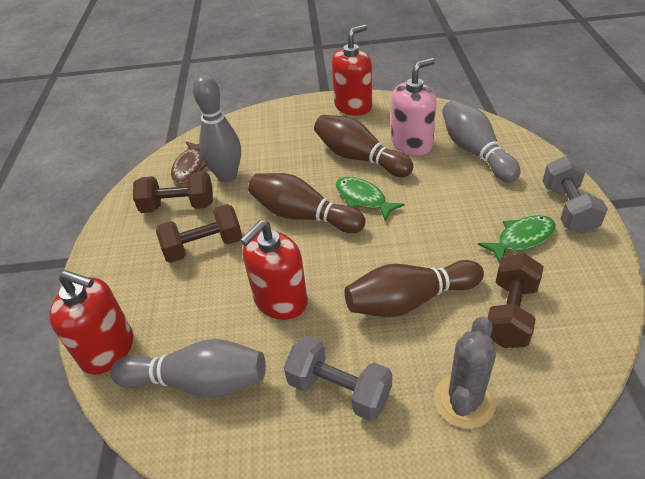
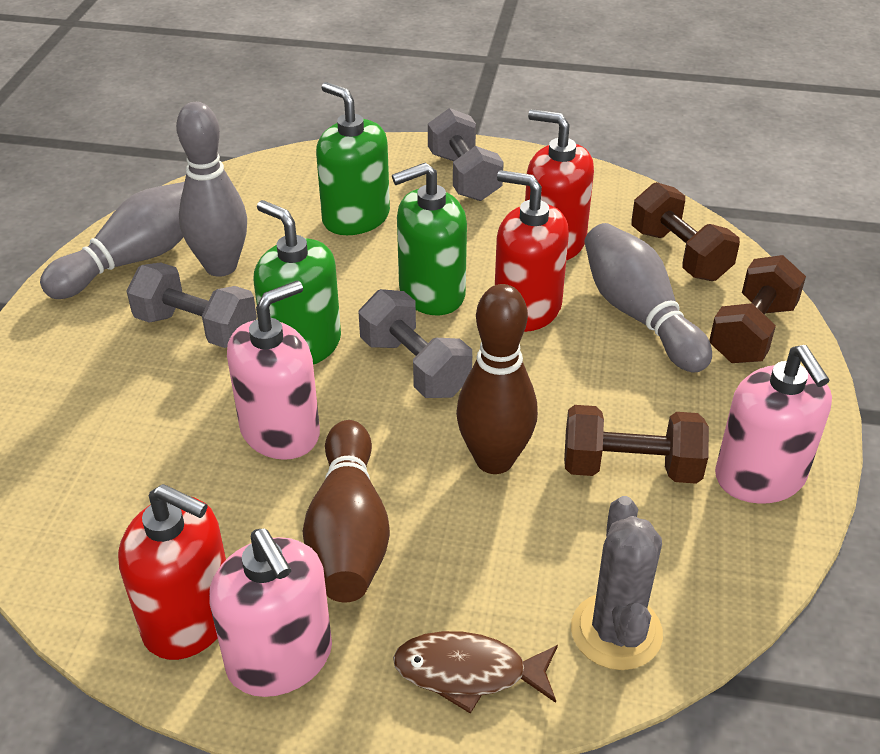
brown bowling pin: 3 -> 2
green fish: 2 -> 0
green soap dispenser: 0 -> 3
grey dumbbell: 2 -> 3
pink soap dispenser: 1 -> 3

